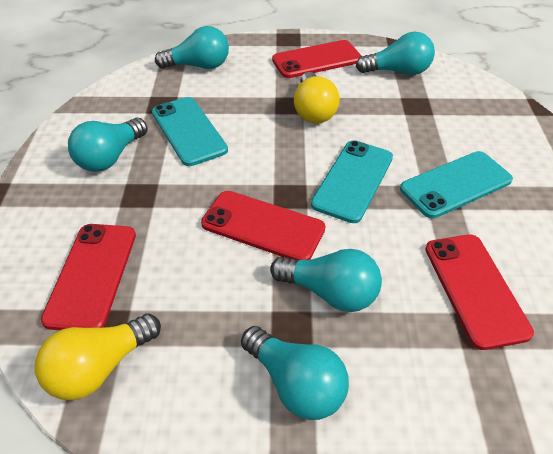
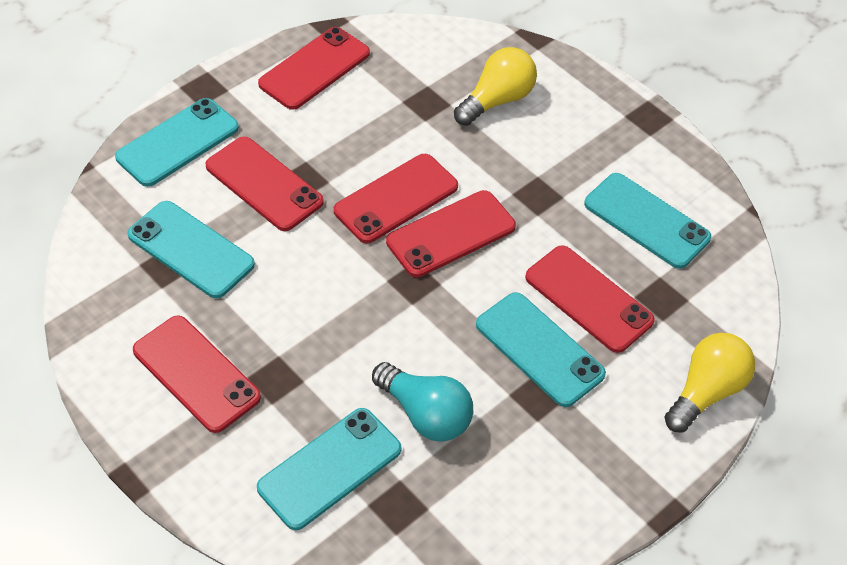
red phone: 4 -> 6
turquoise light bulb: 5 -> 1
turquoise phone: 3 -> 5

